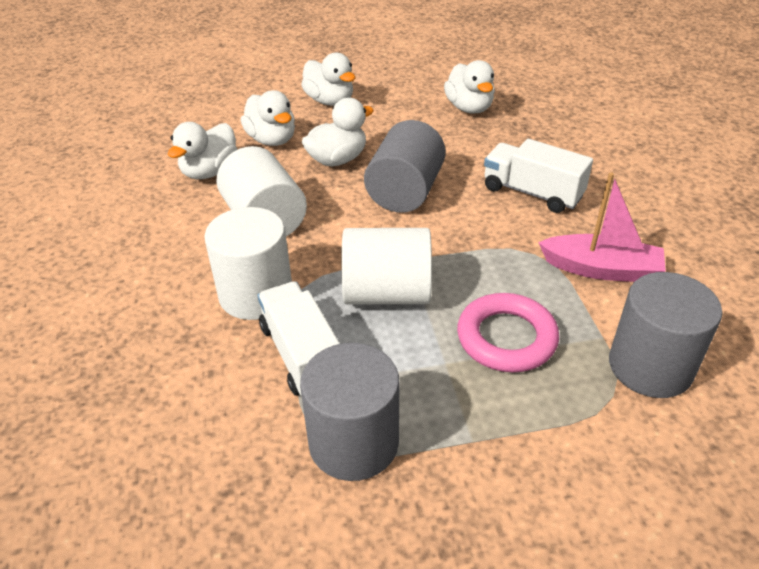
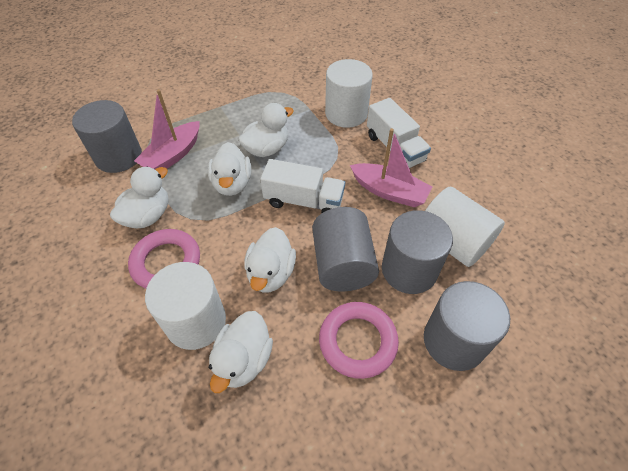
grey cylinder: 3 -> 4
pink boat: 1 -> 2
pink ring: 1 -> 2

